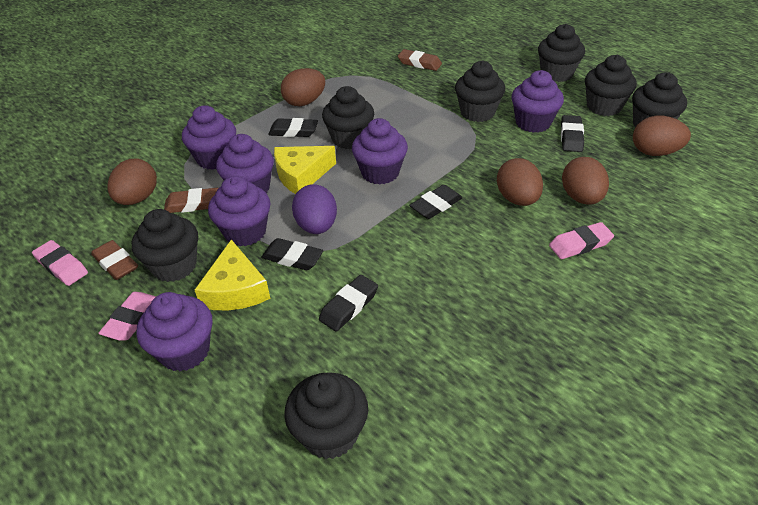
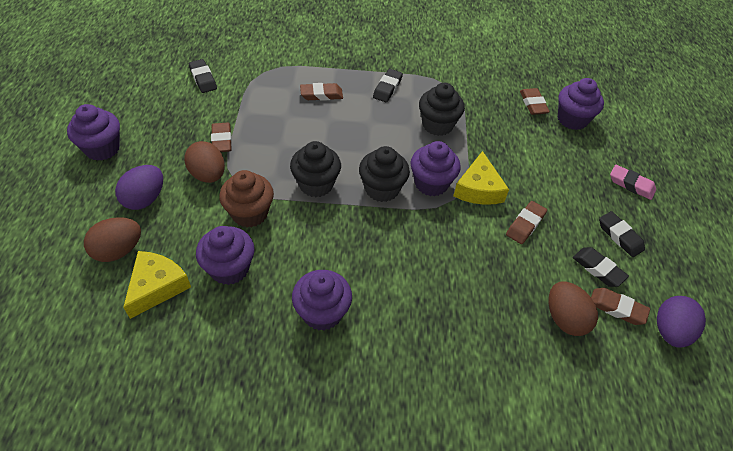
black cupcake: 7 -> 3
black eraser: 5 -> 4
brown cupcake: 0 -> 1
brown egg: 5 -> 3
brown eraser: 3 -> 5
pink eraser: 3 -> 1
purple cupcake: 6 -> 5
purple egg: 1 -> 2

